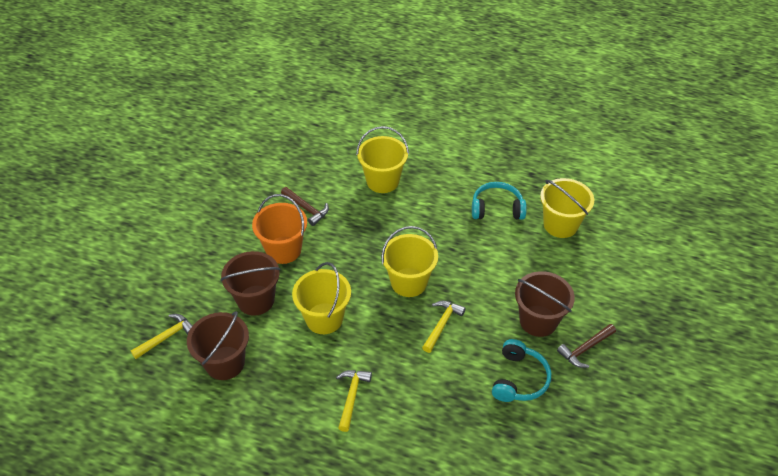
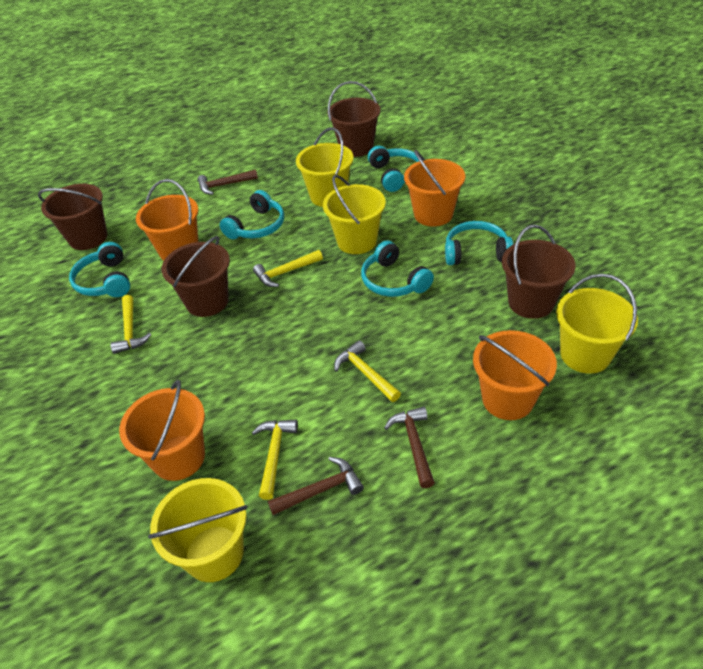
brown bucket: 3 -> 4
brown hammer: 2 -> 3
orange bucket: 1 -> 4
turquoise headphones: 2 -> 5
yellow hammer: 3 -> 4

